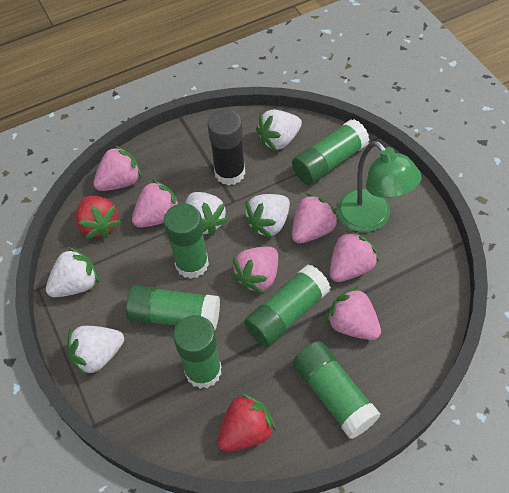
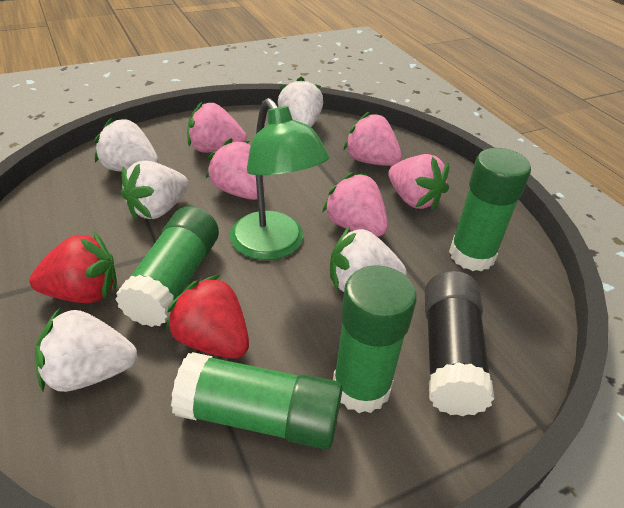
green glue stick: 6 -> 4
pink strawberry: 6 -> 5

